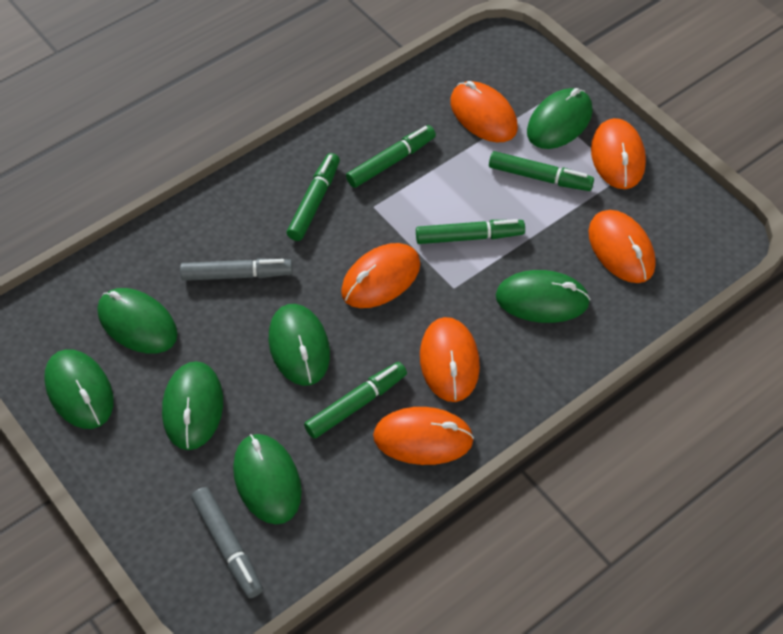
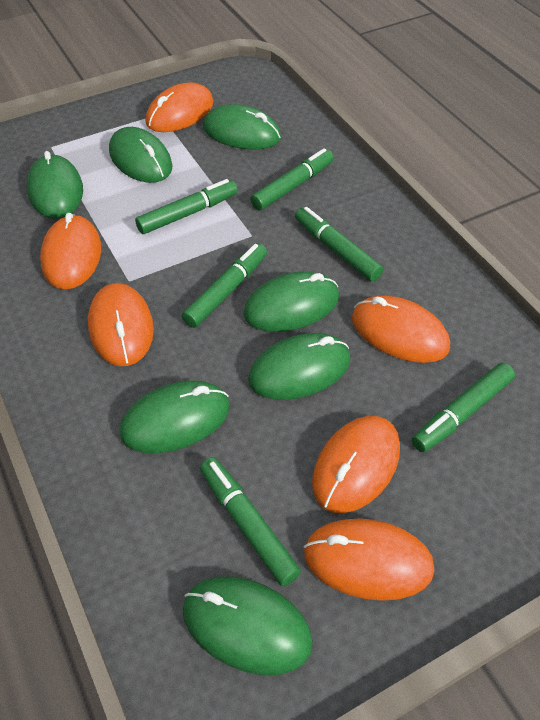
green marker: 5 -> 6
grey marker: 2 -> 0

